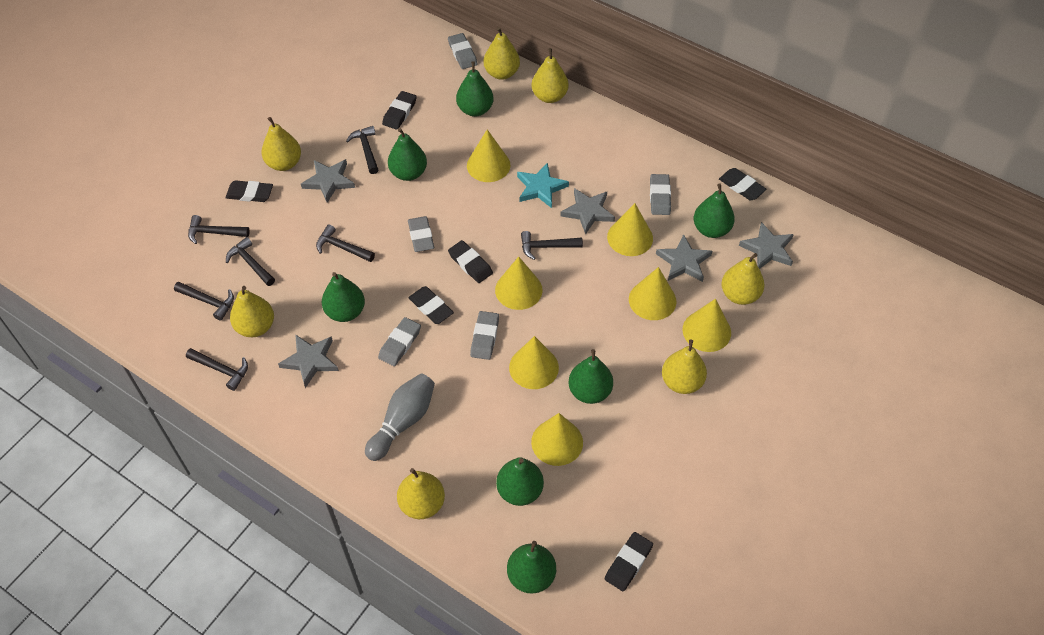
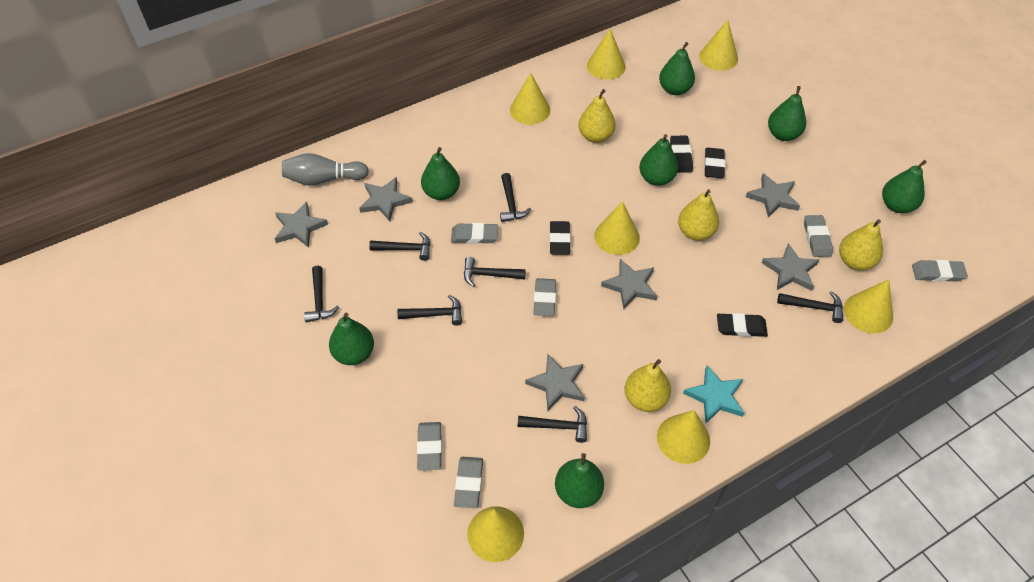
black eraser: 6 -> 4
grey eraser: 5 -> 6
grey star: 5 -> 6
yellow pear: 7 -> 4

